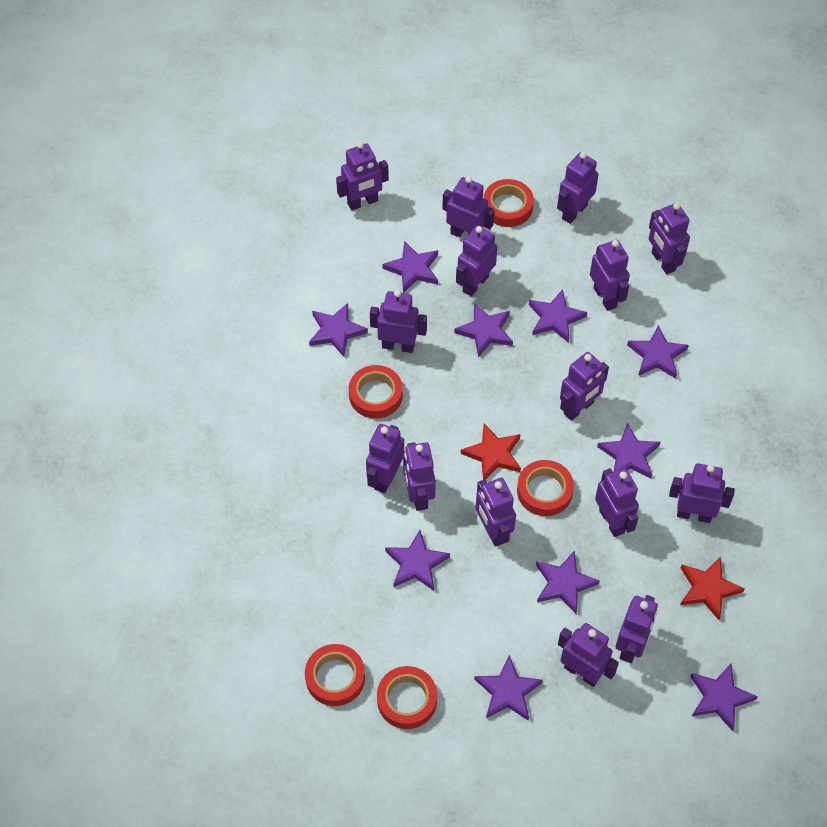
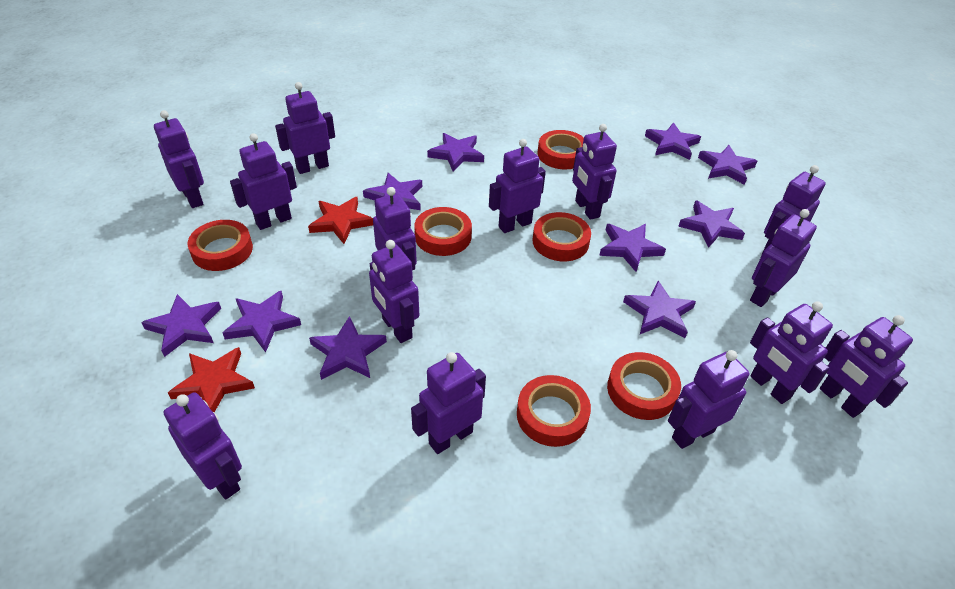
purple robot: 15 -> 14
red tape: 5 -> 6

